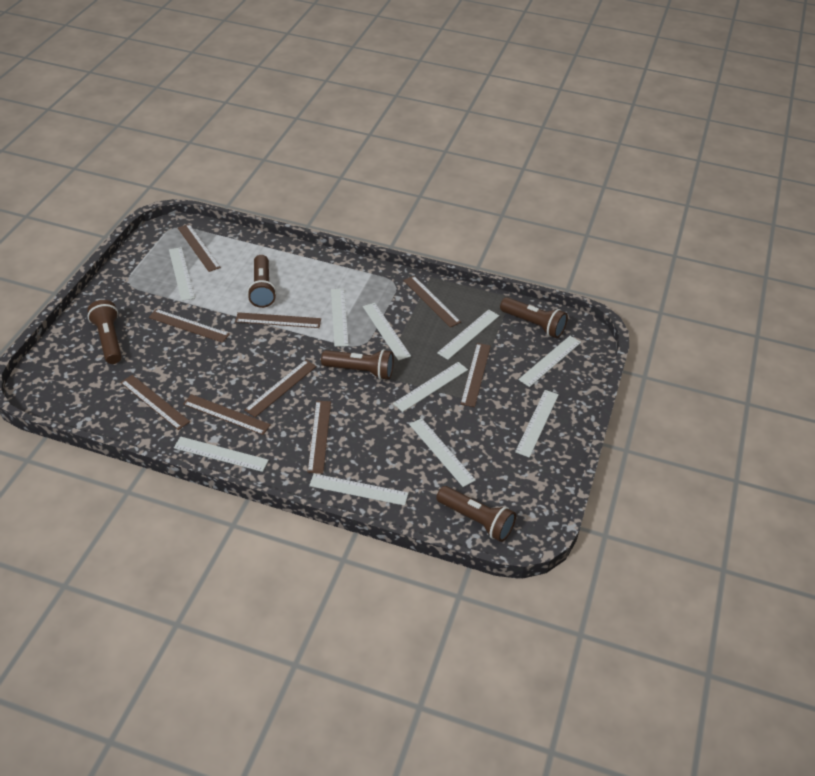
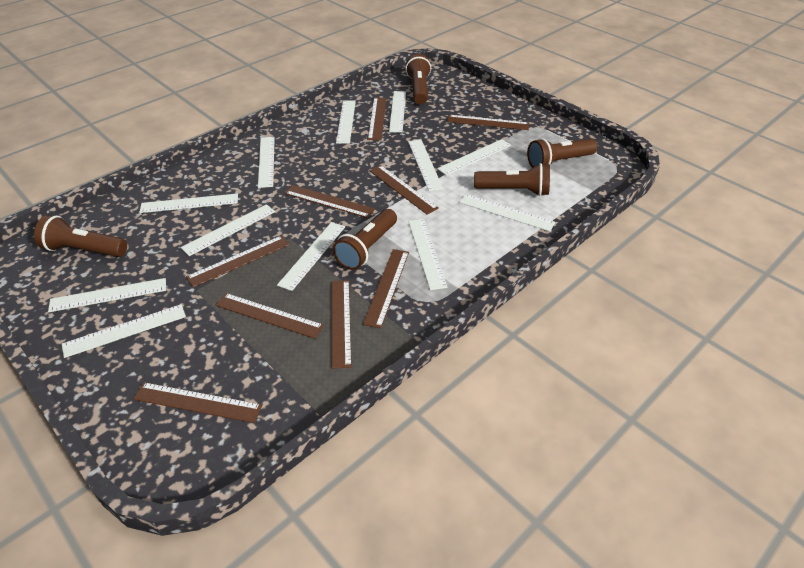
white ruler: 10 -> 12

